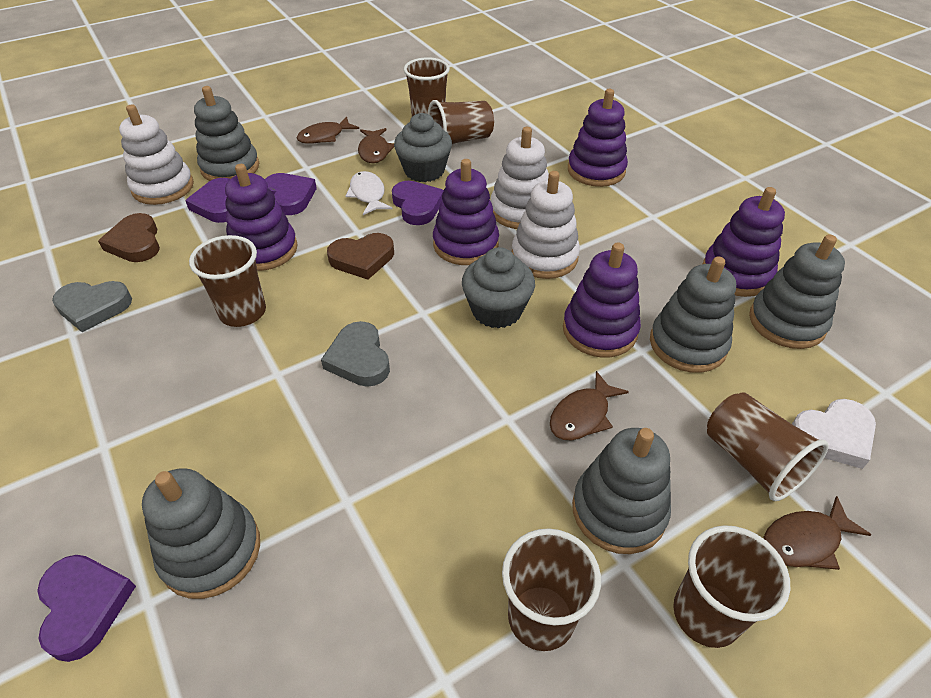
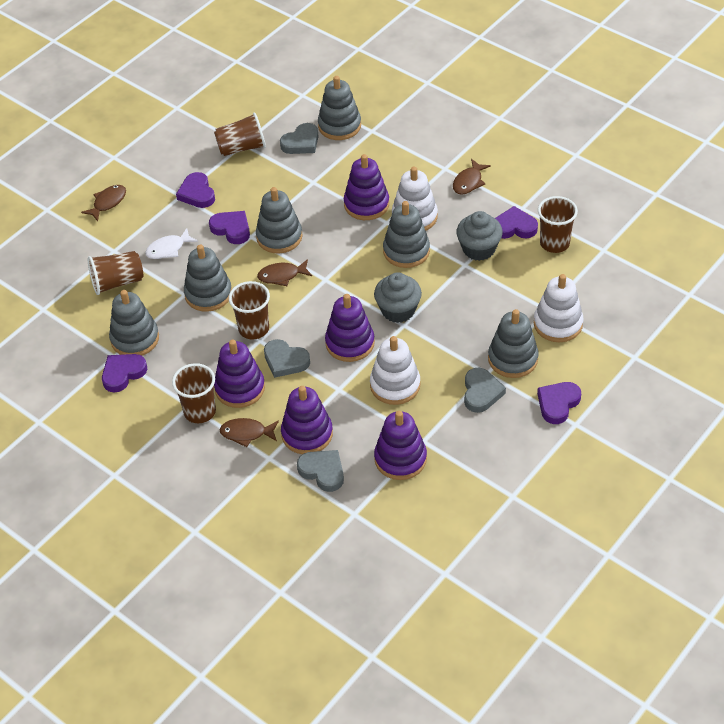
brown cup: 6 -> 5
brown heart: 2 -> 0
grey heart: 2 -> 4
grey stacking toy: 5 -> 6
purple heart: 4 -> 5
white heart: 1 -> 0

